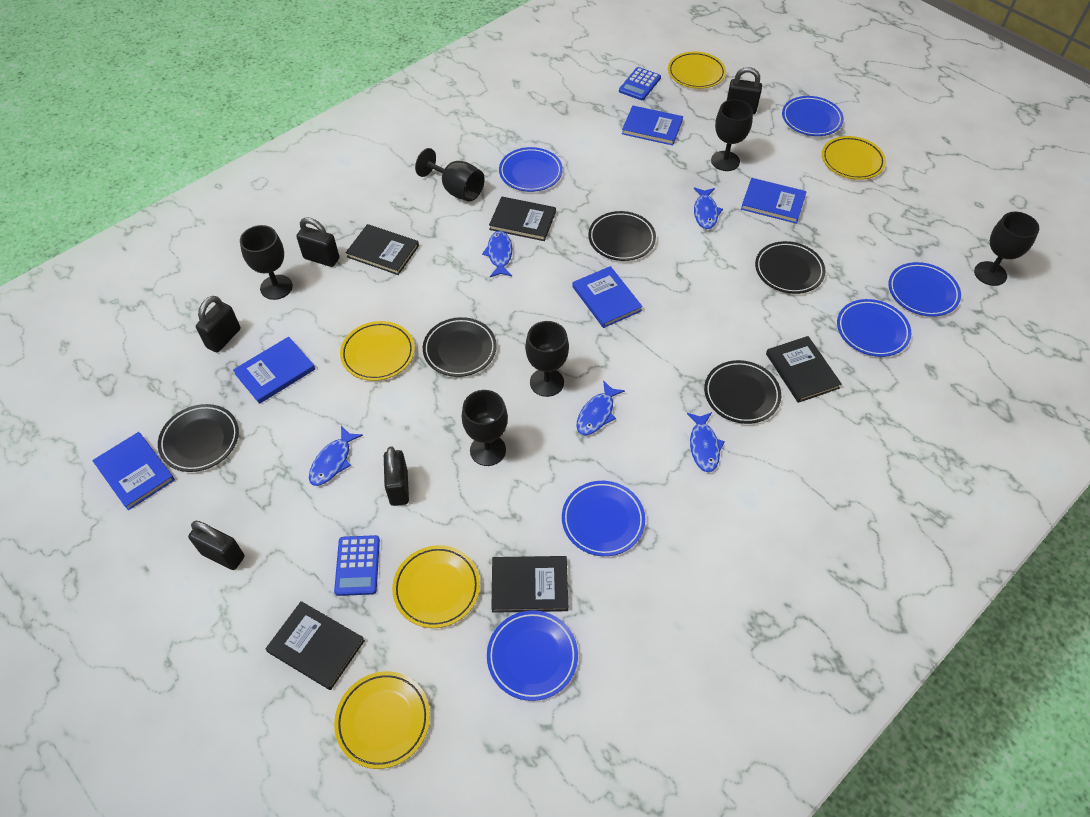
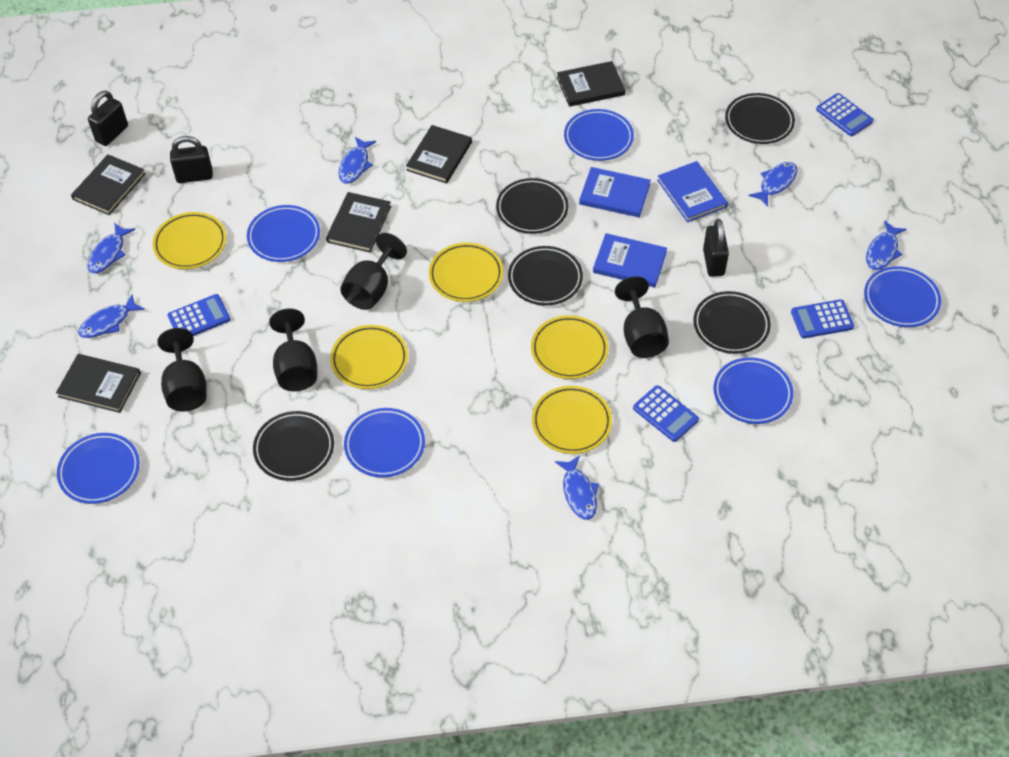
black goblet: 6 -> 4
black padlock: 5 -> 3
blue book: 5 -> 3
blue calculator: 2 -> 4
blue fish: 5 -> 6

